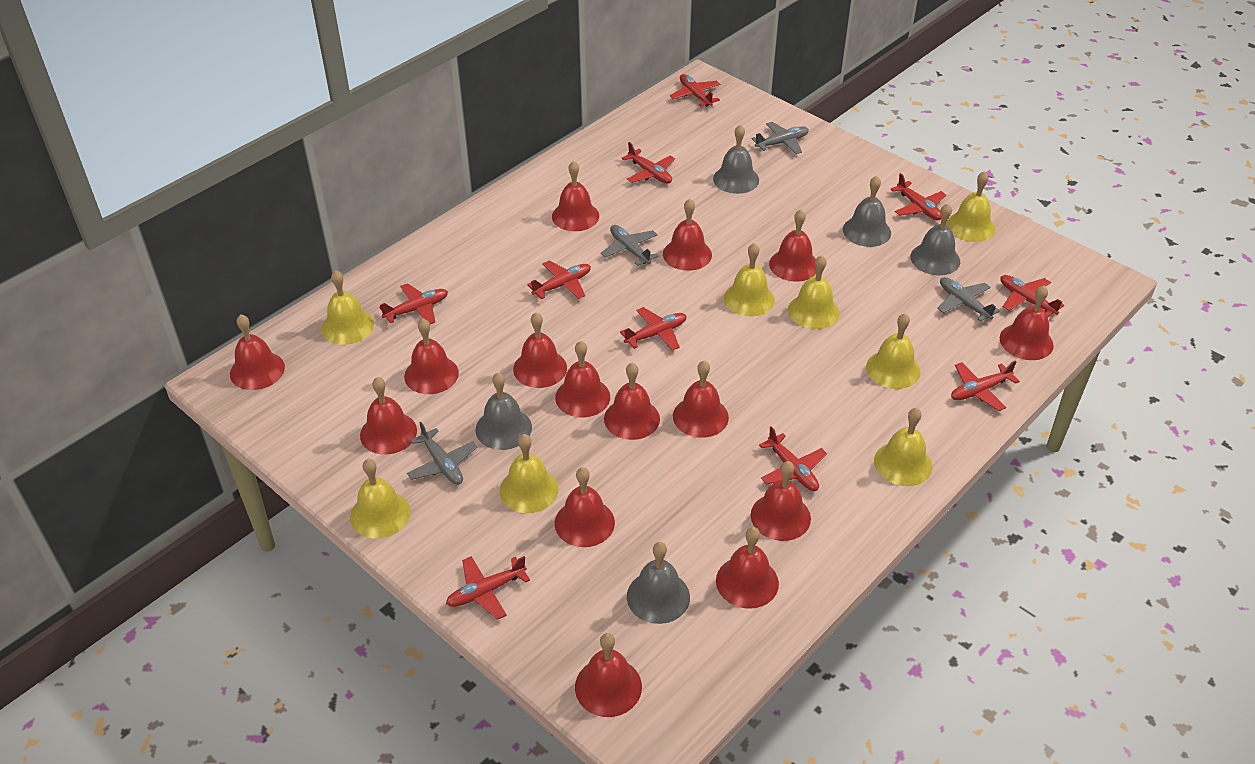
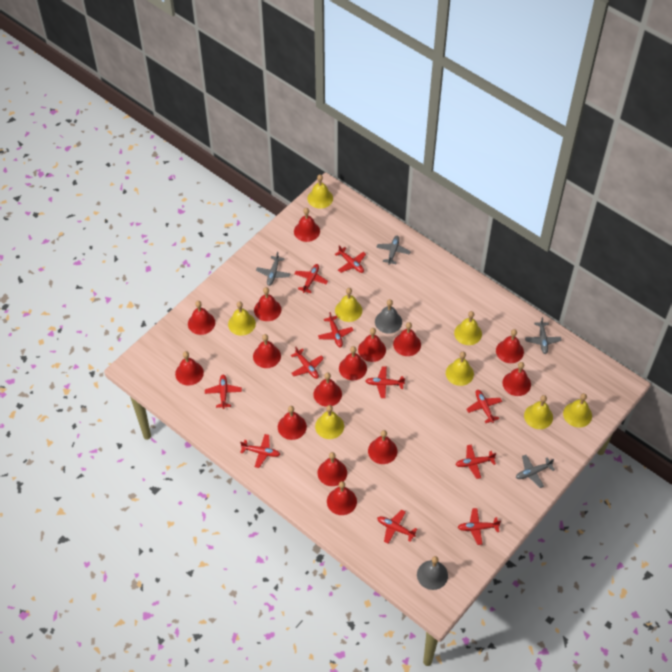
grey bell: 5 -> 2
red plane: 10 -> 11

